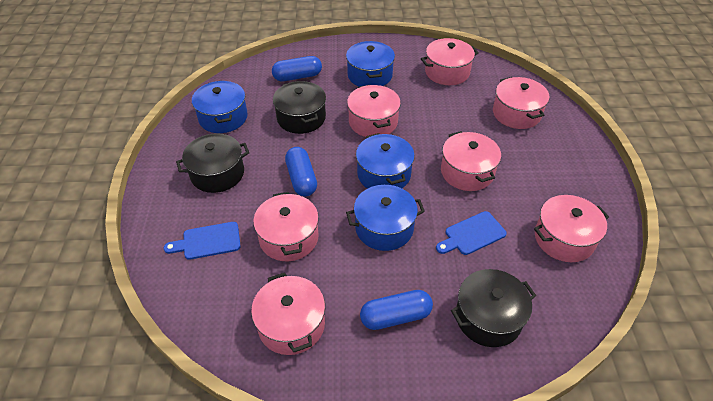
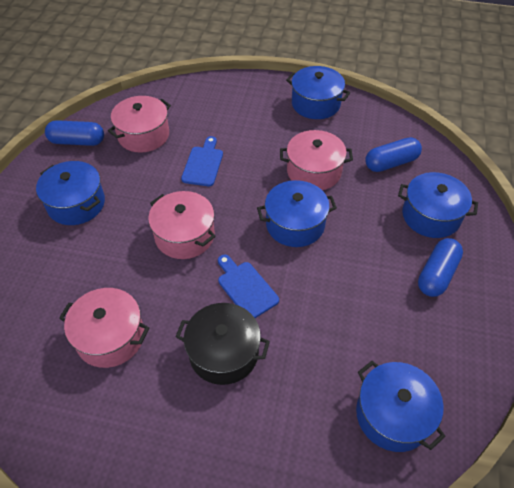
black pot: 3 -> 1
blue pot: 4 -> 5
pink pot: 7 -> 4

